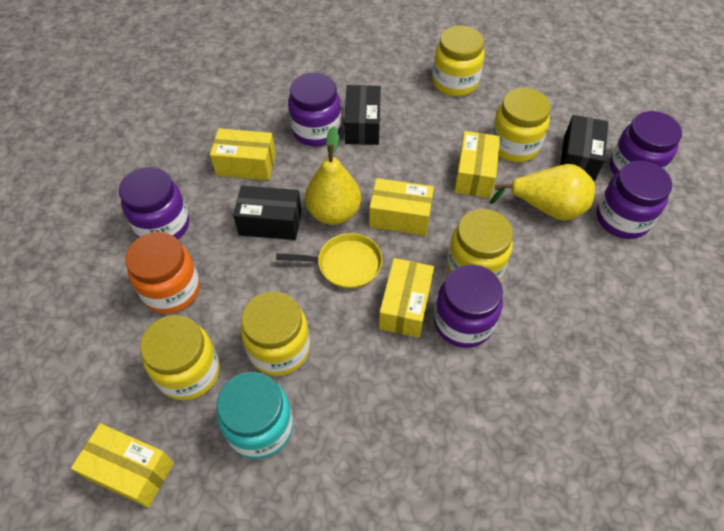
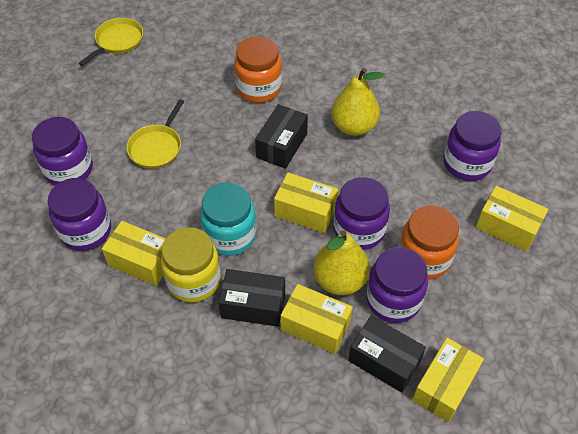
orange jar: 1 -> 2
yellow jar: 5 -> 1
yellow pan: 1 -> 2

